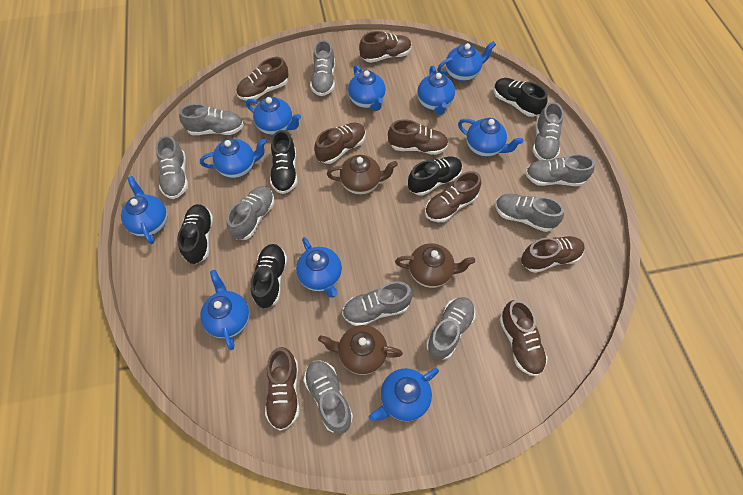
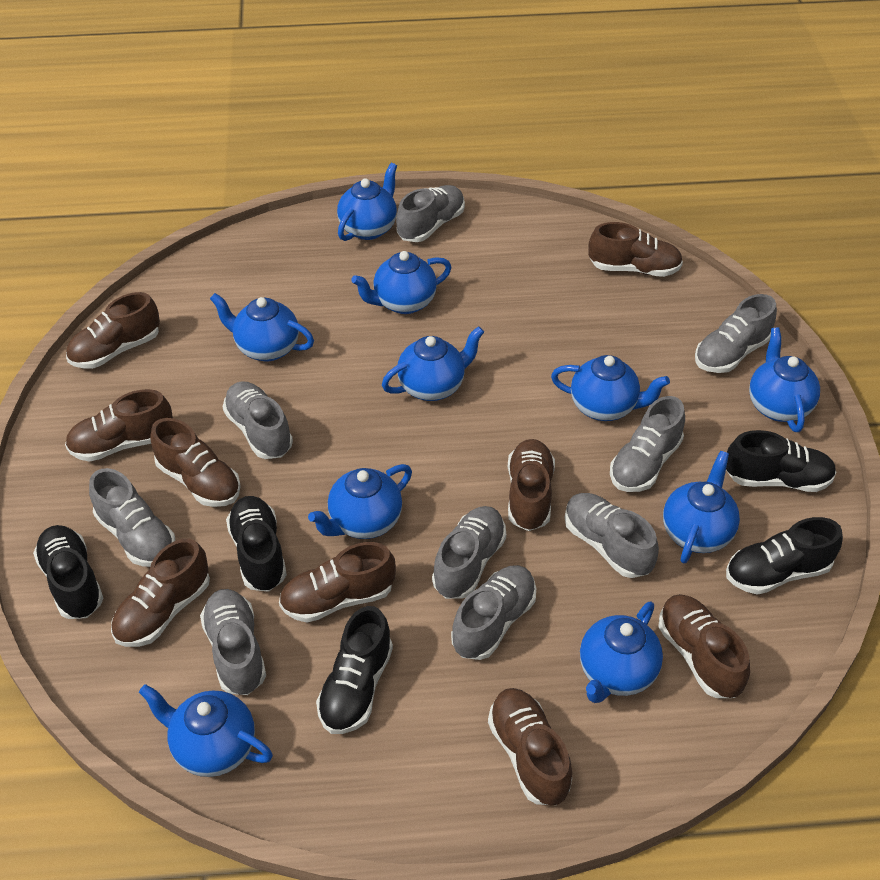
brown shoe: 8 -> 9
brown teapot: 3 -> 0
grey shoe: 10 -> 9

